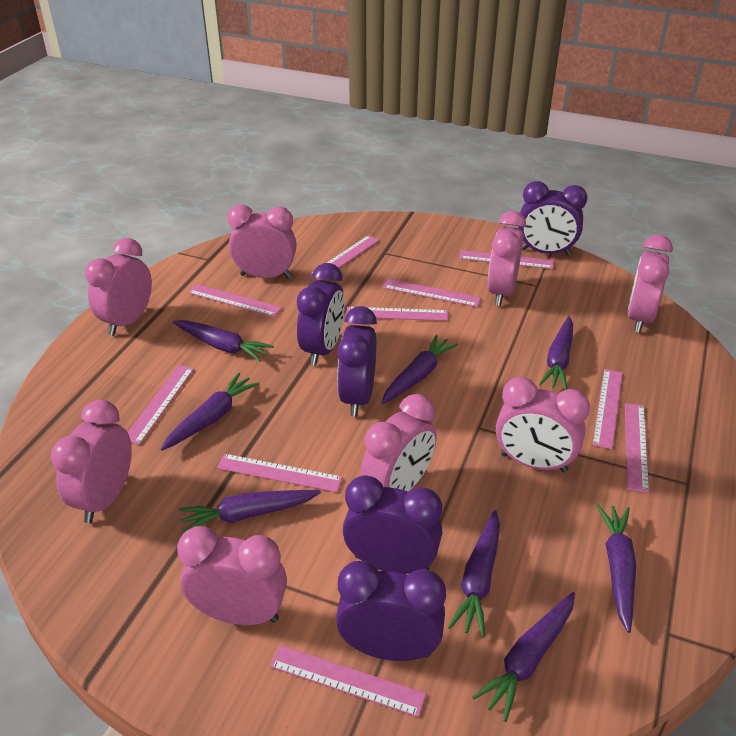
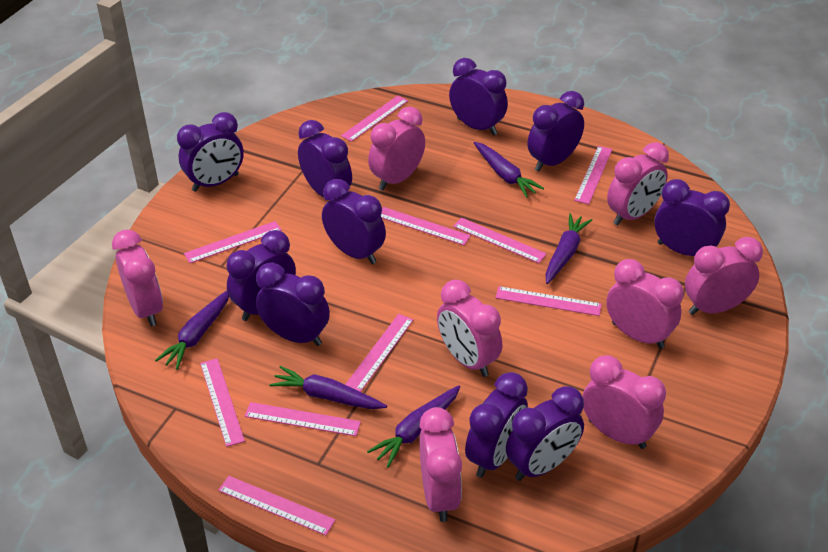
purple carrot: 8 -> 5
purple clock: 5 -> 10

